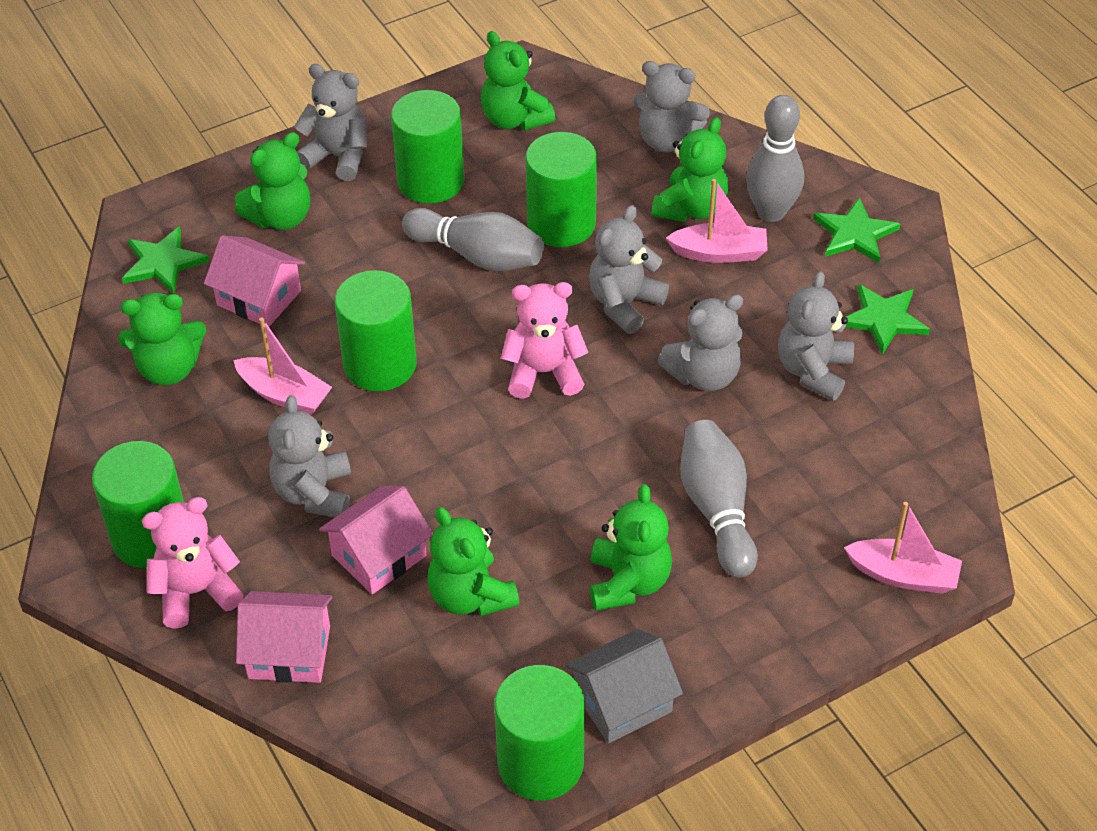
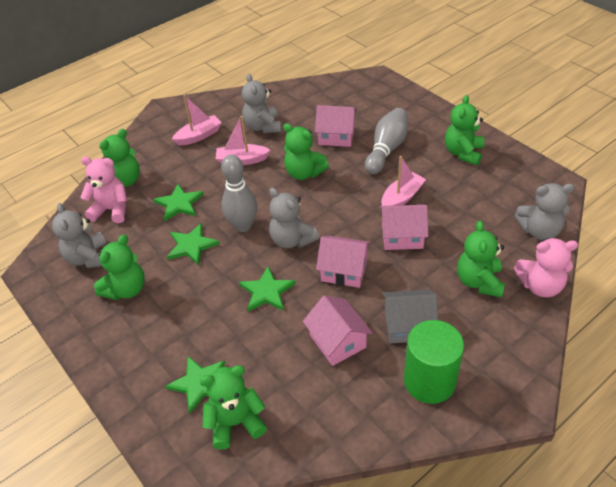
green cylinder: 5 -> 1
green star: 3 -> 4
grey bowling pin: 3 -> 2
grey teddy bear: 6 -> 4
pink house: 3 -> 4

